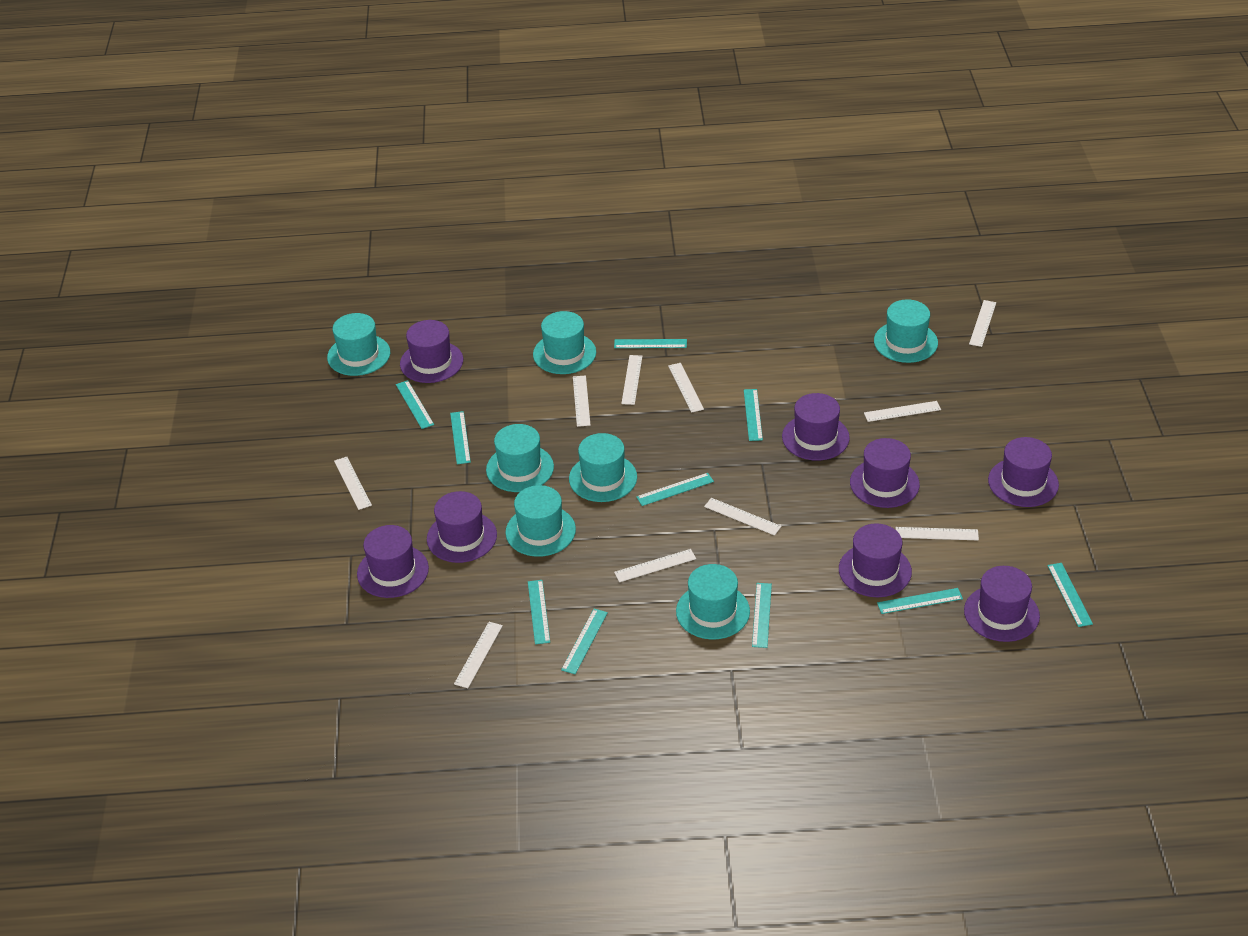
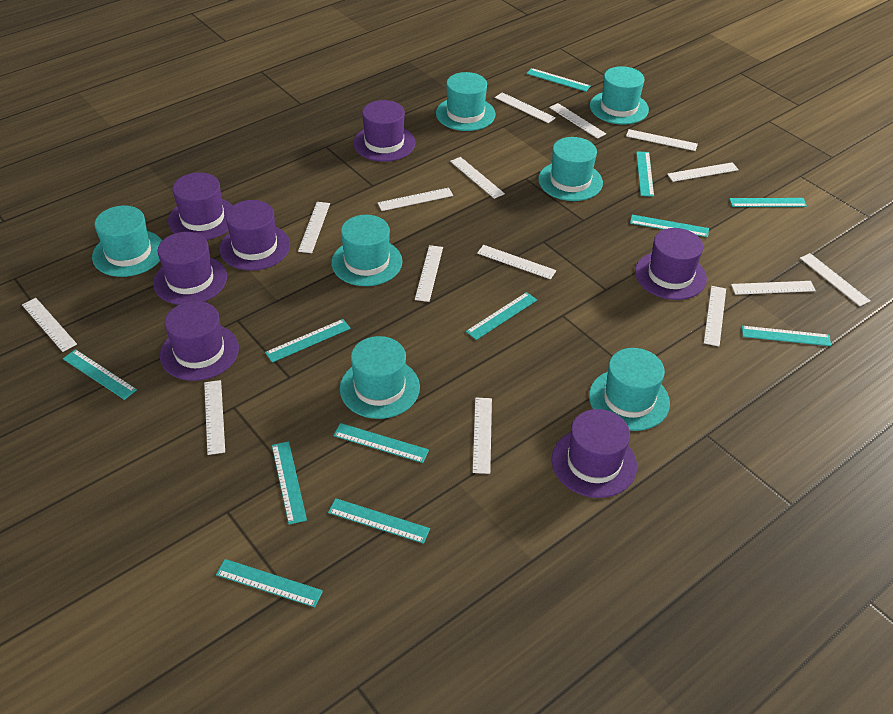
purple hat: 8 -> 7
turquoise ruler: 10 -> 12
white ruler: 10 -> 15

